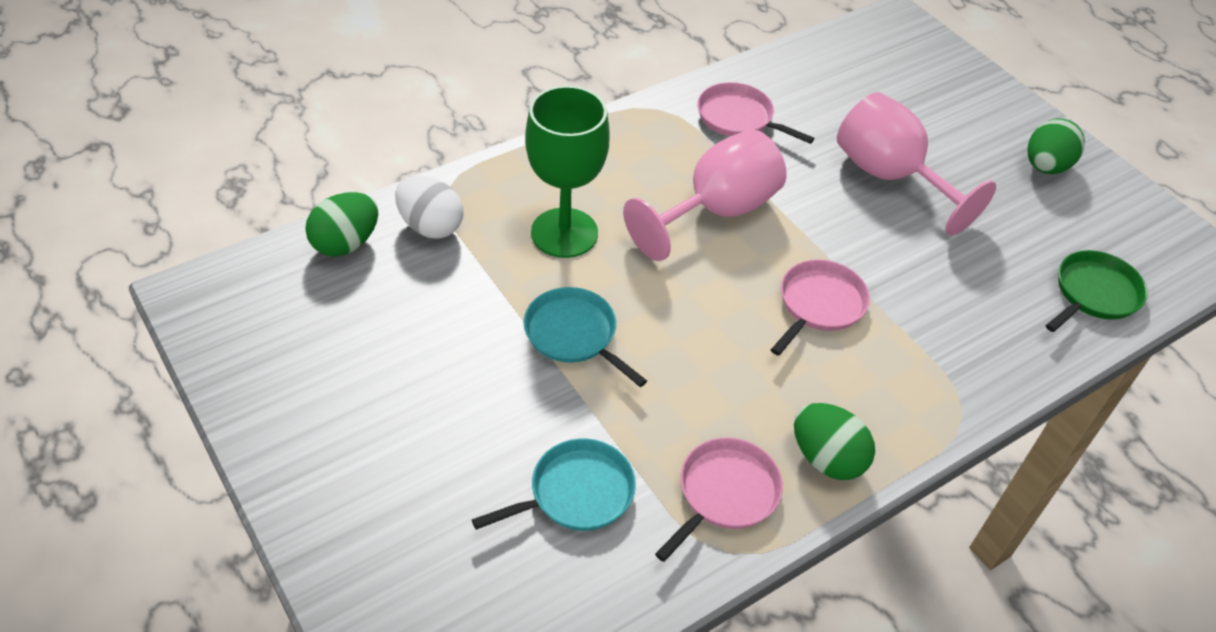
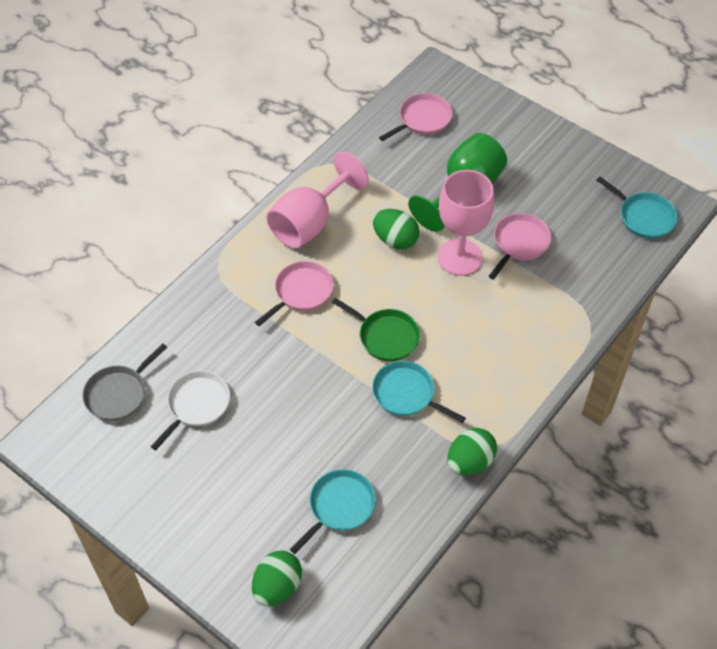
grey pan: 0 -> 1
turquoise pan: 2 -> 3
white egg: 1 -> 0
white pan: 0 -> 1

